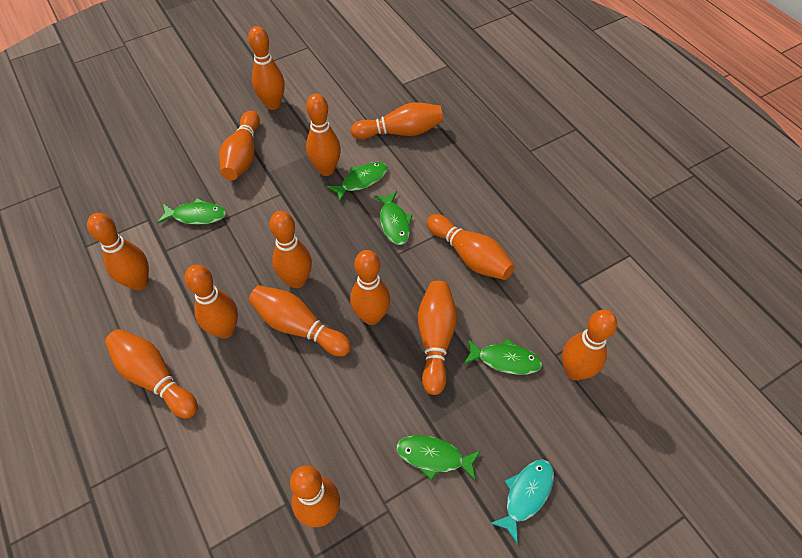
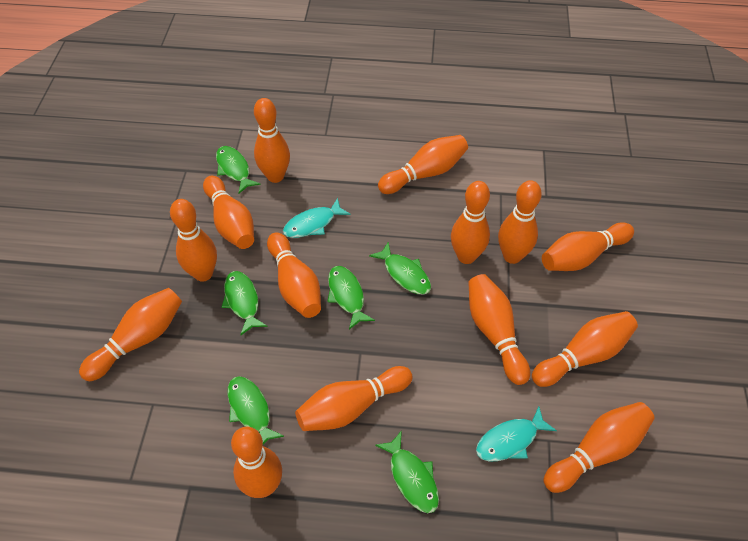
green fish: 5 -> 6
turquoise fish: 1 -> 2

